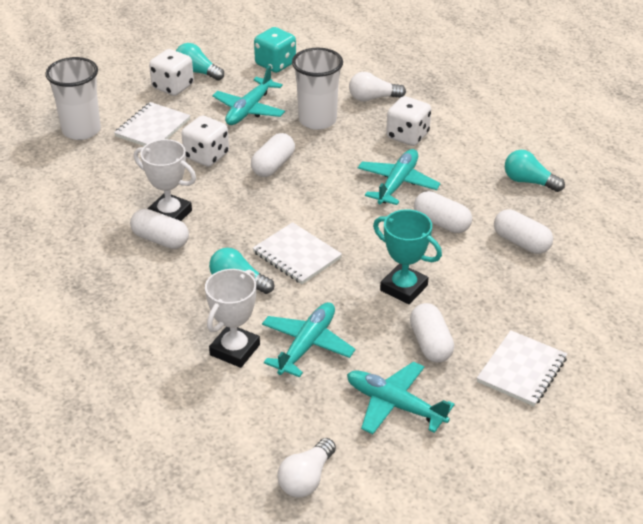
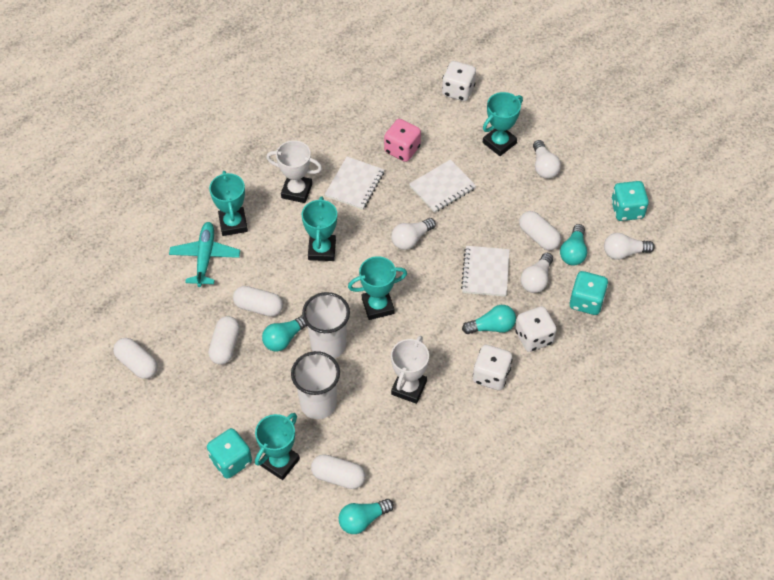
pink dice: 0 -> 1
turquoise dice: 1 -> 3
turquoise light bulb: 3 -> 4
turquoise plane: 4 -> 1
turquoise trophy: 1 -> 5
white light bulb: 2 -> 4

